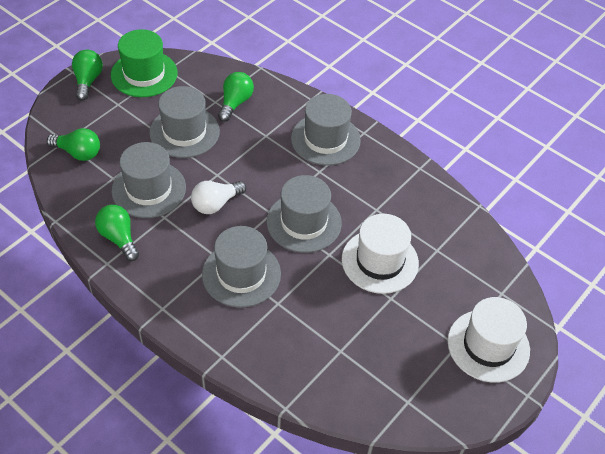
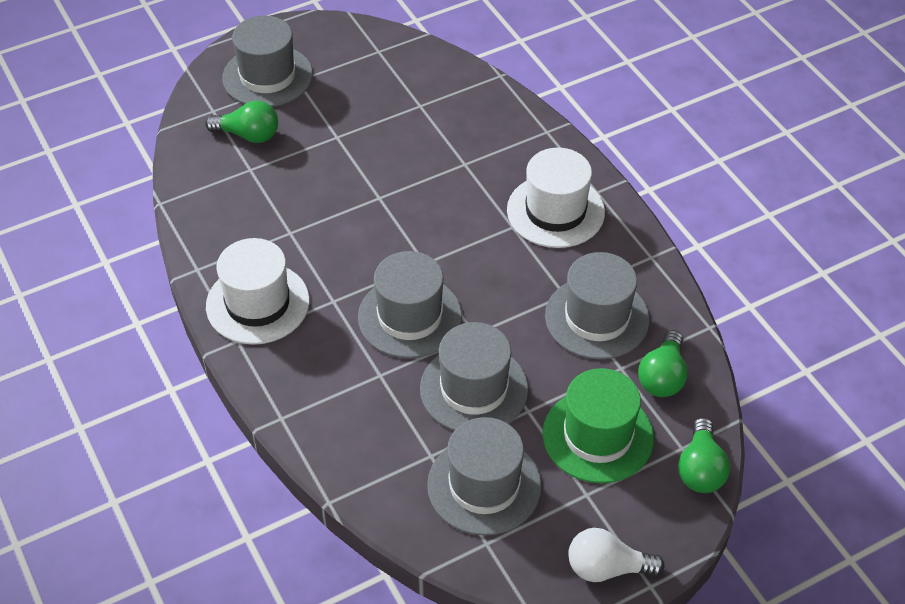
green light bulb: 4 -> 3

